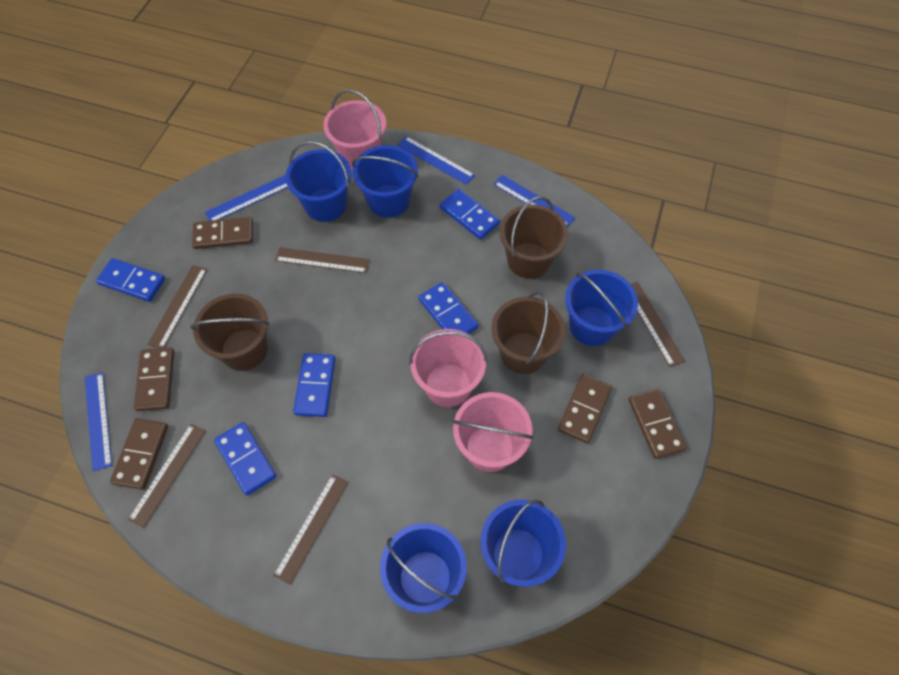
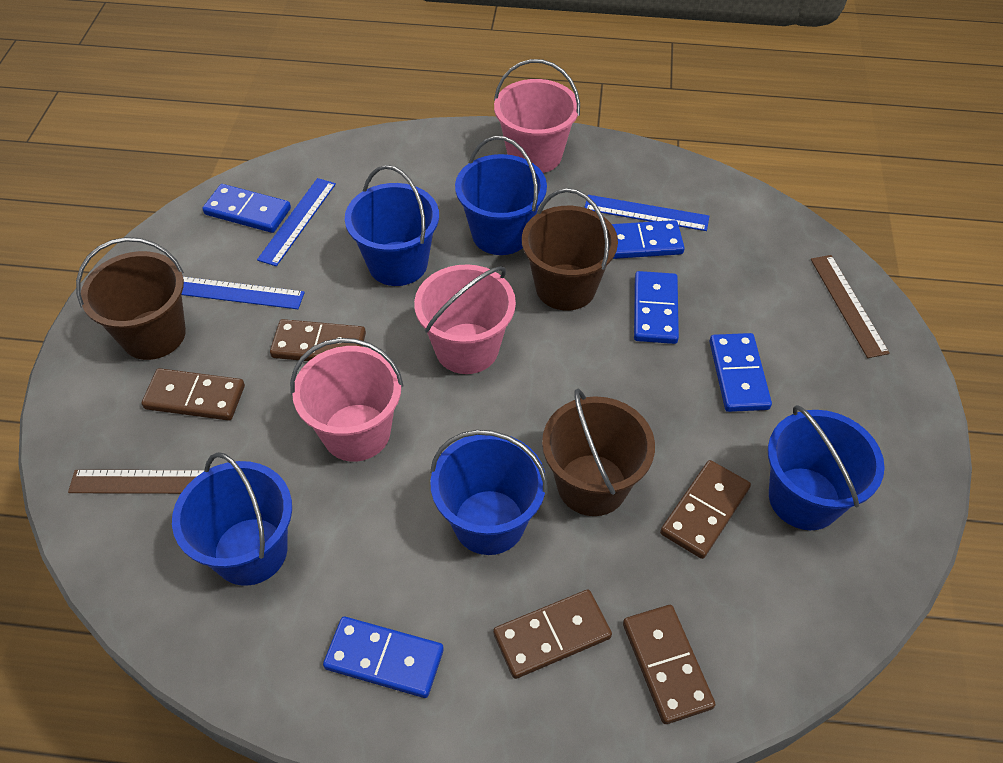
blue ruler: 4 -> 3
brown ruler: 5 -> 2

